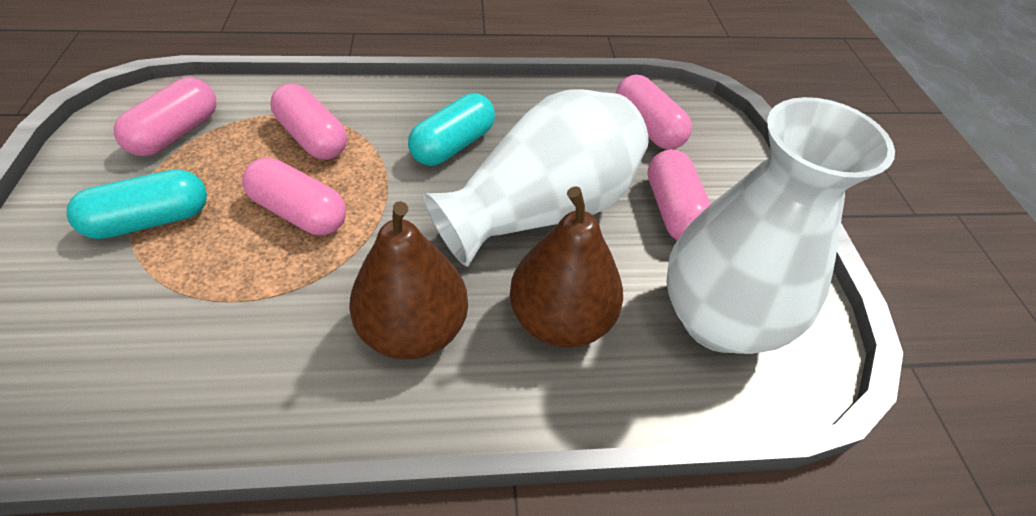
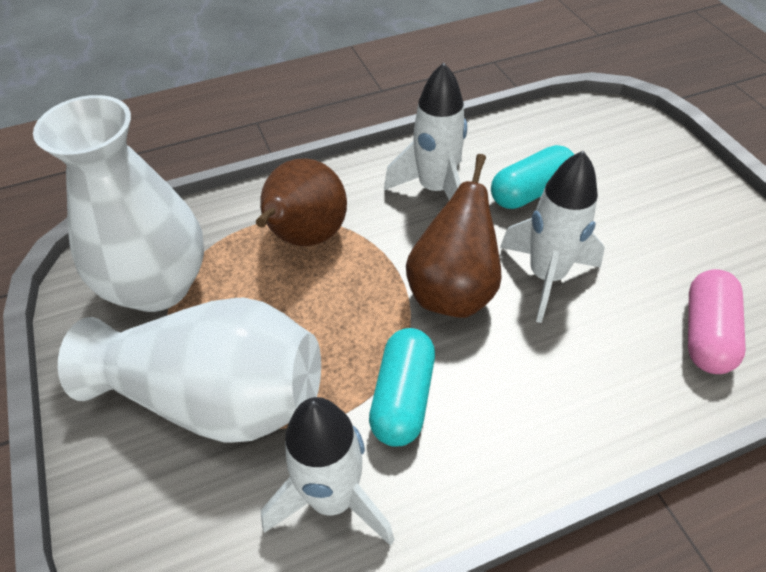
pink capsule: 5 -> 1
white rocket: 0 -> 3

